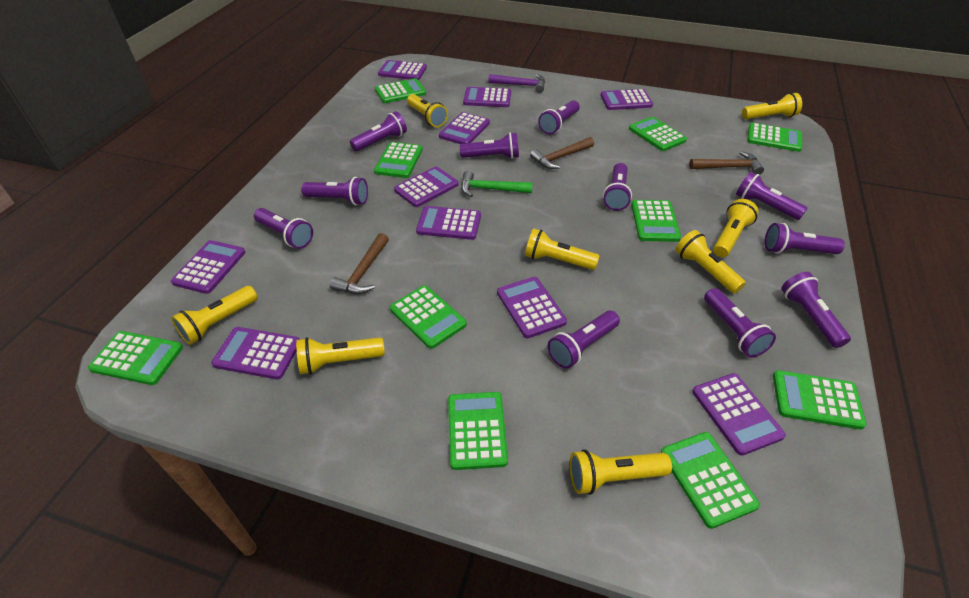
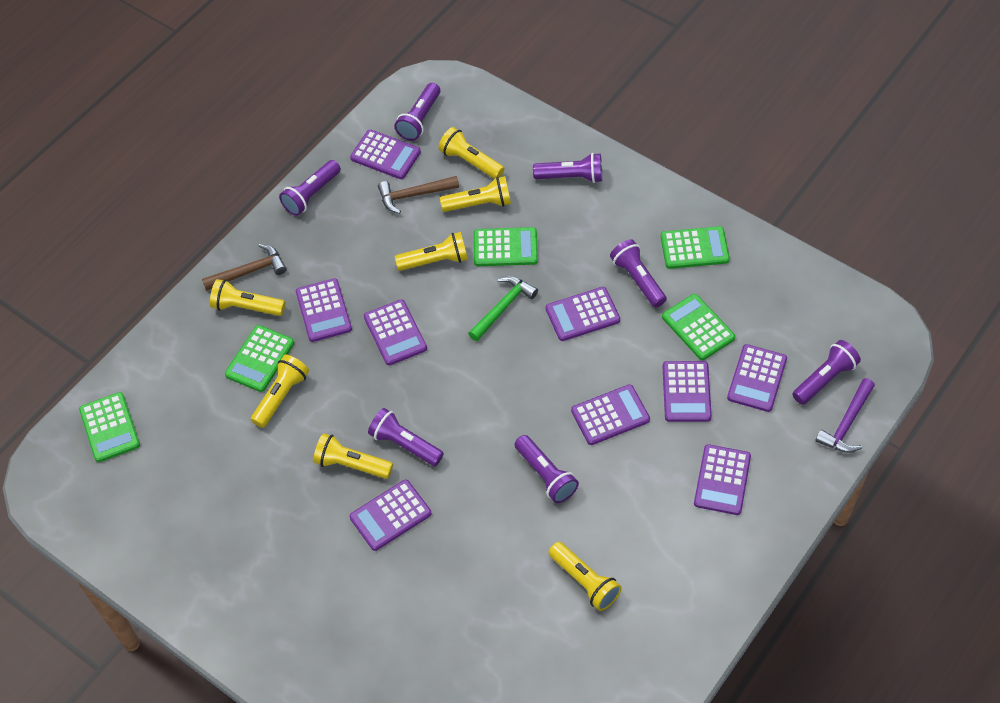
brown hammer: 3 -> 2
green calculator: 10 -> 5
purple calculator: 10 -> 9
purple flashlight: 11 -> 7
yellow flashlight: 8 -> 7

